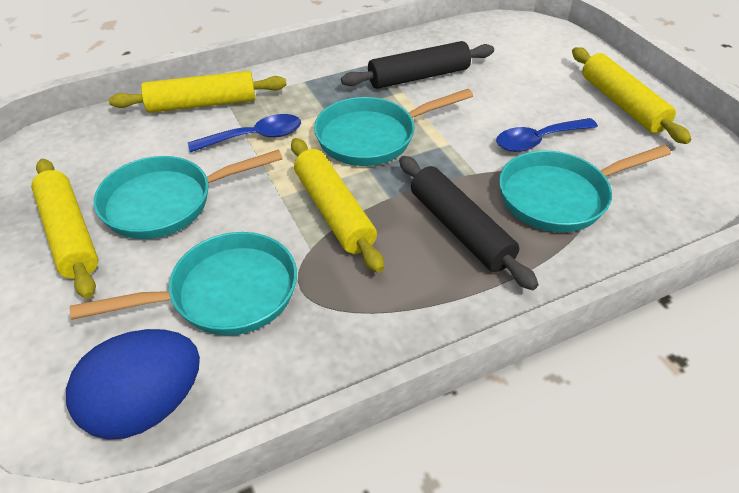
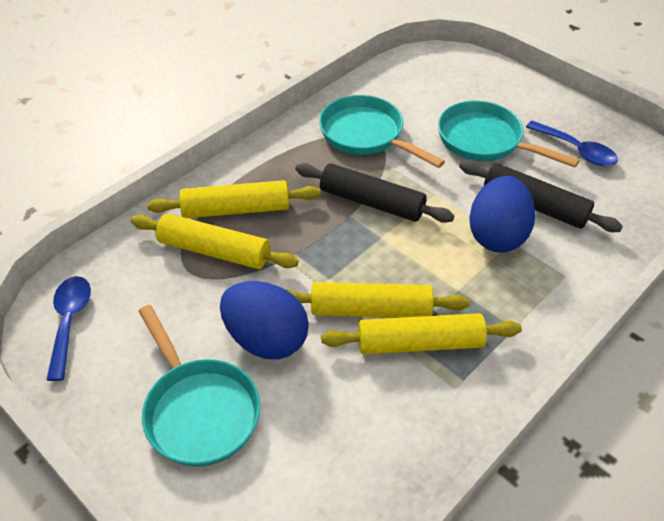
blue egg: 1 -> 2
turquoise pan: 4 -> 3

